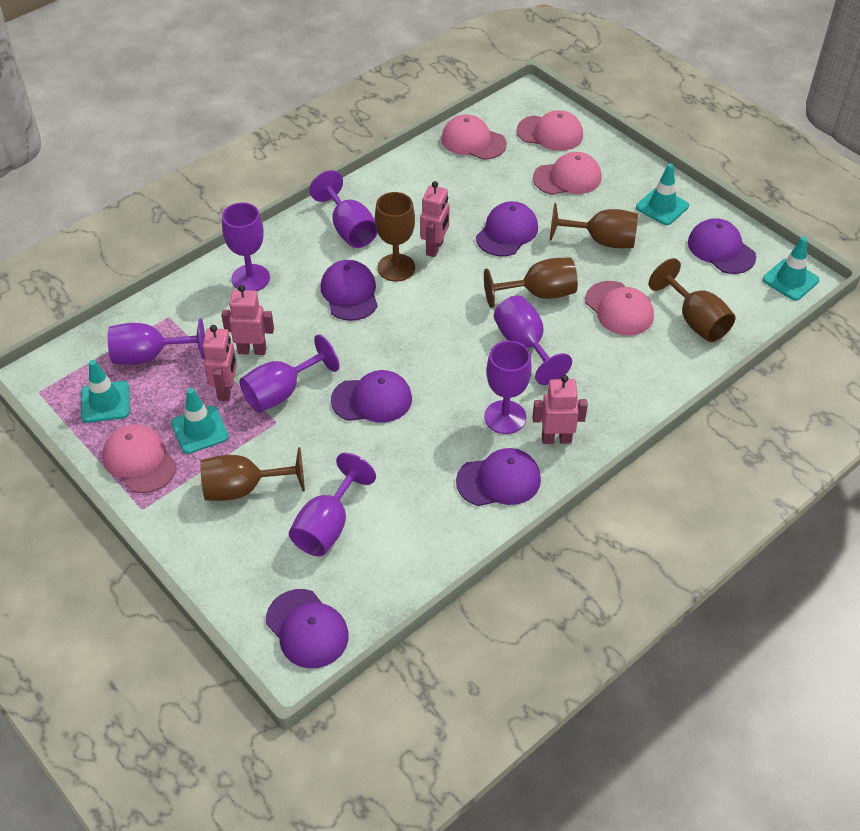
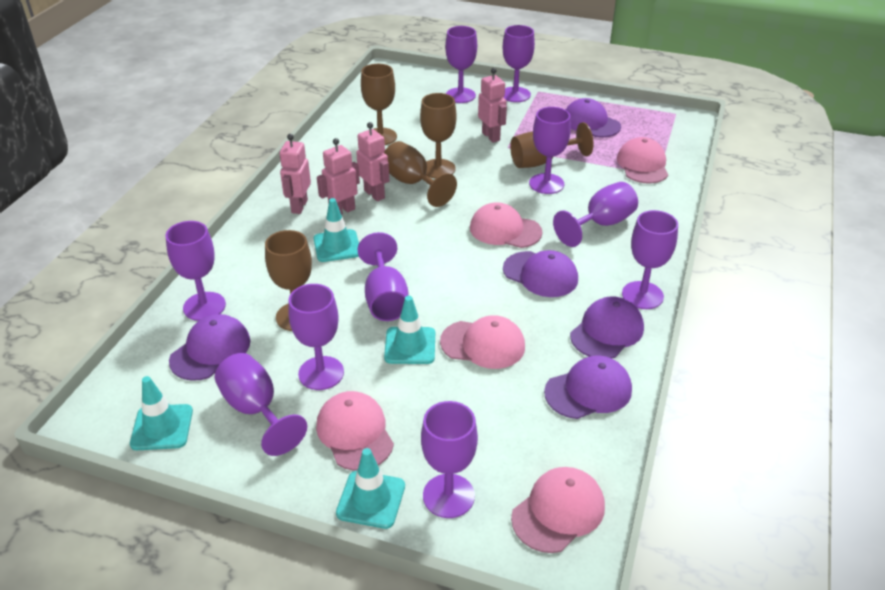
purple cap: 6 -> 5
purple goblet: 7 -> 10

